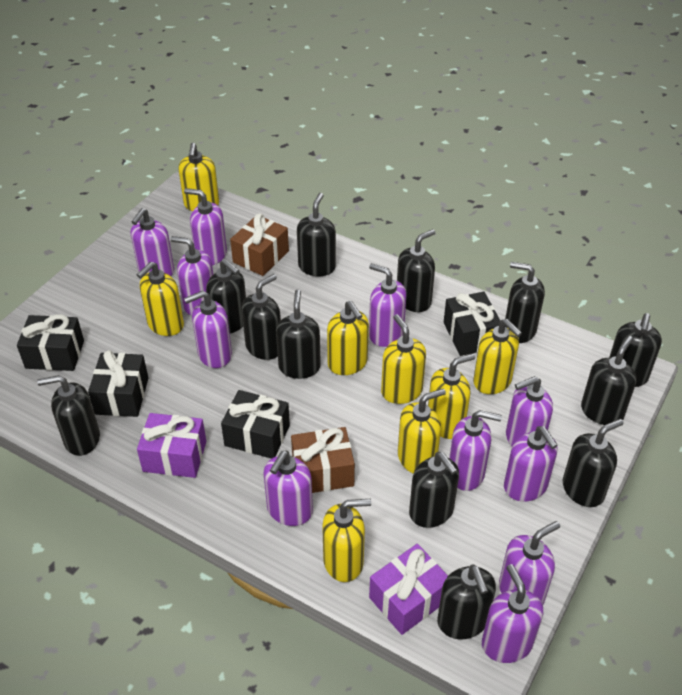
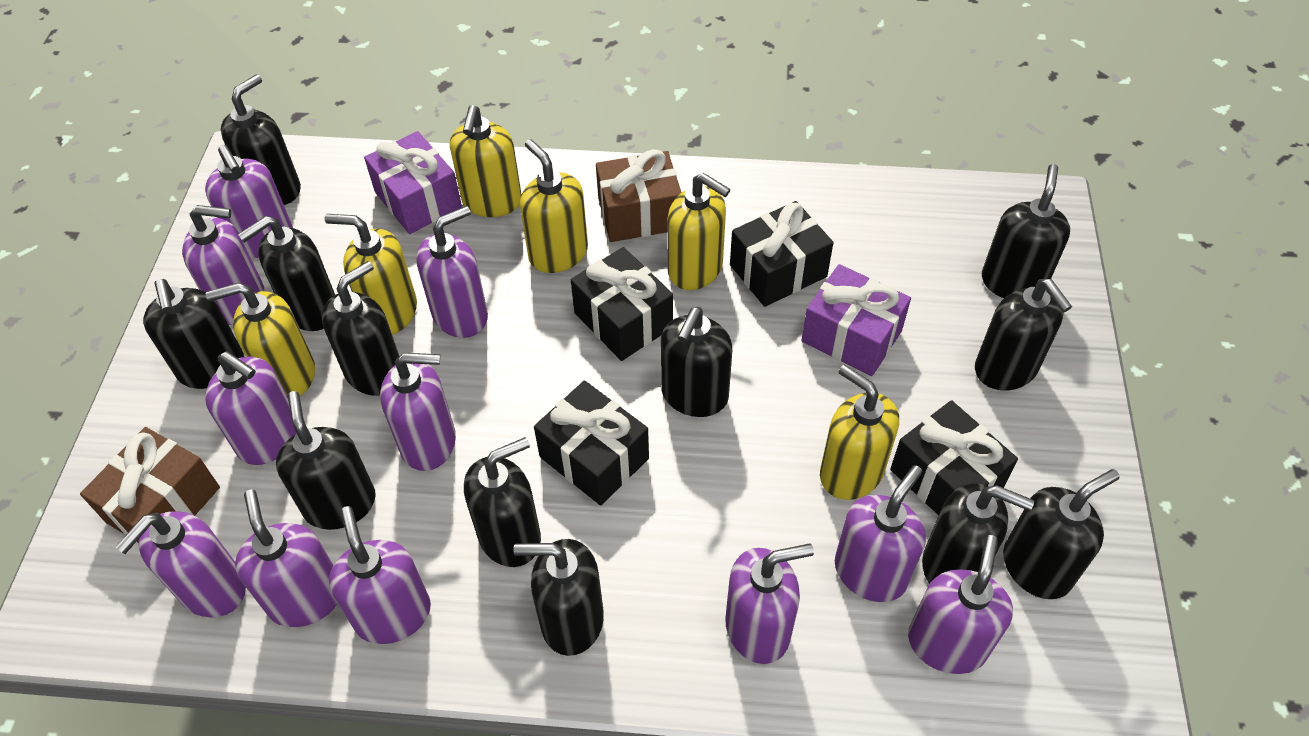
yellow soap dispenser: 8 -> 6

